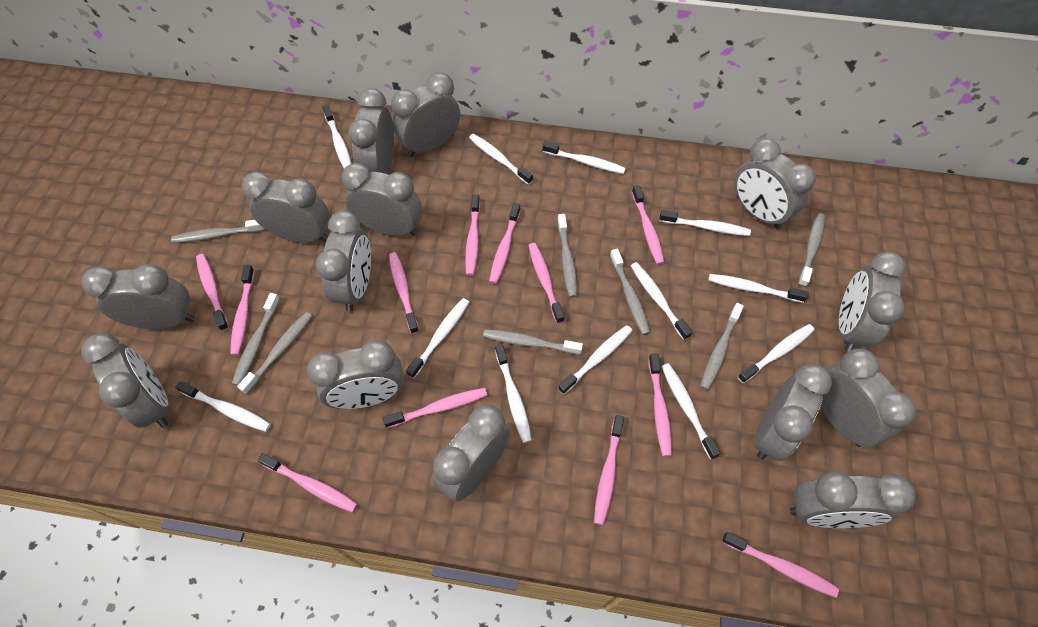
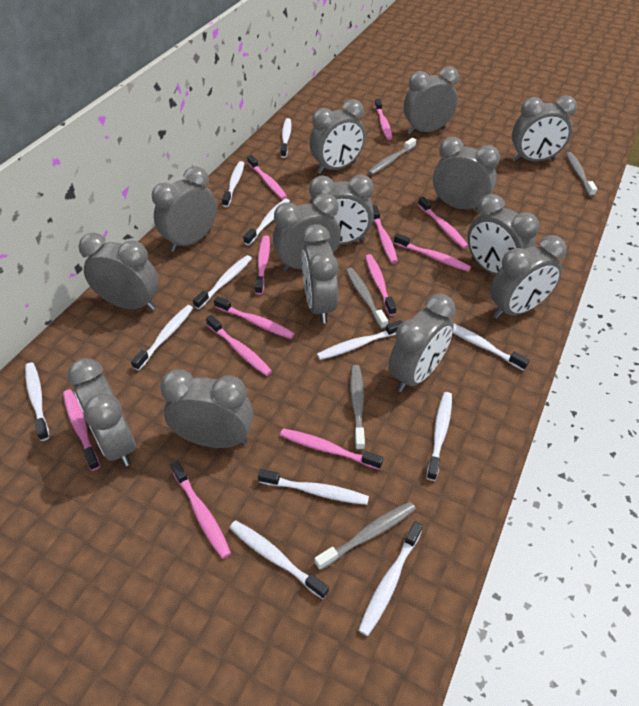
grey toothbrush: 8 -> 5

